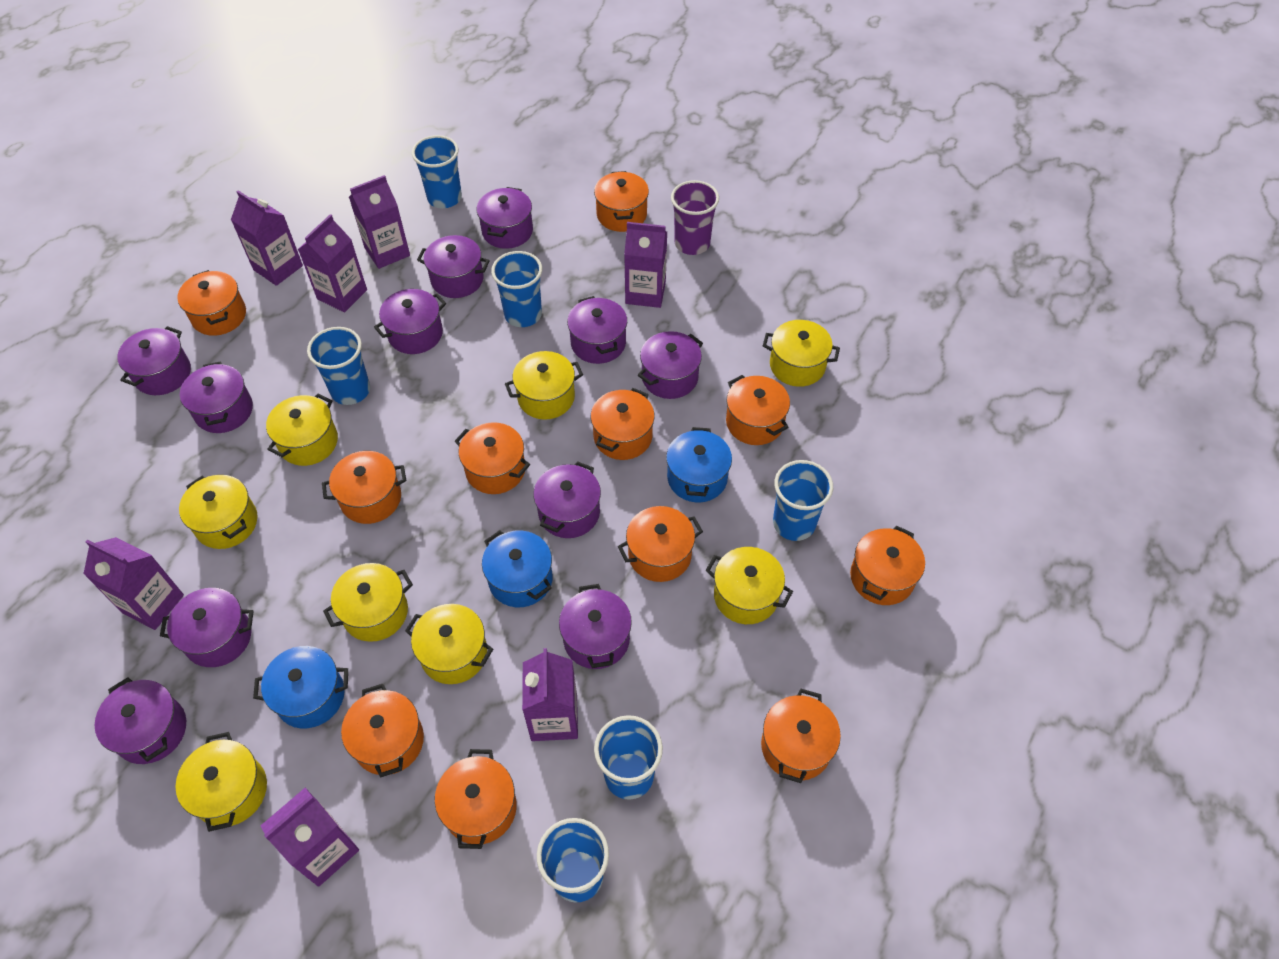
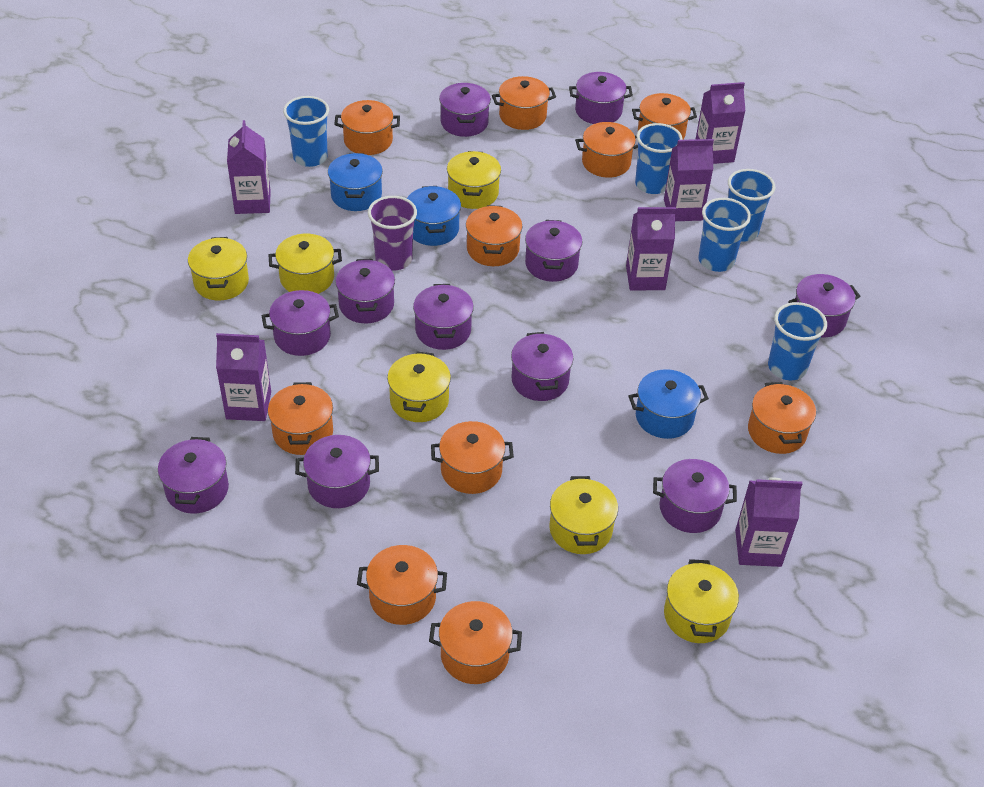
blue cup: 6 -> 5
orange pot: 11 -> 10
purple carton: 7 -> 6
yellow pot: 8 -> 6

